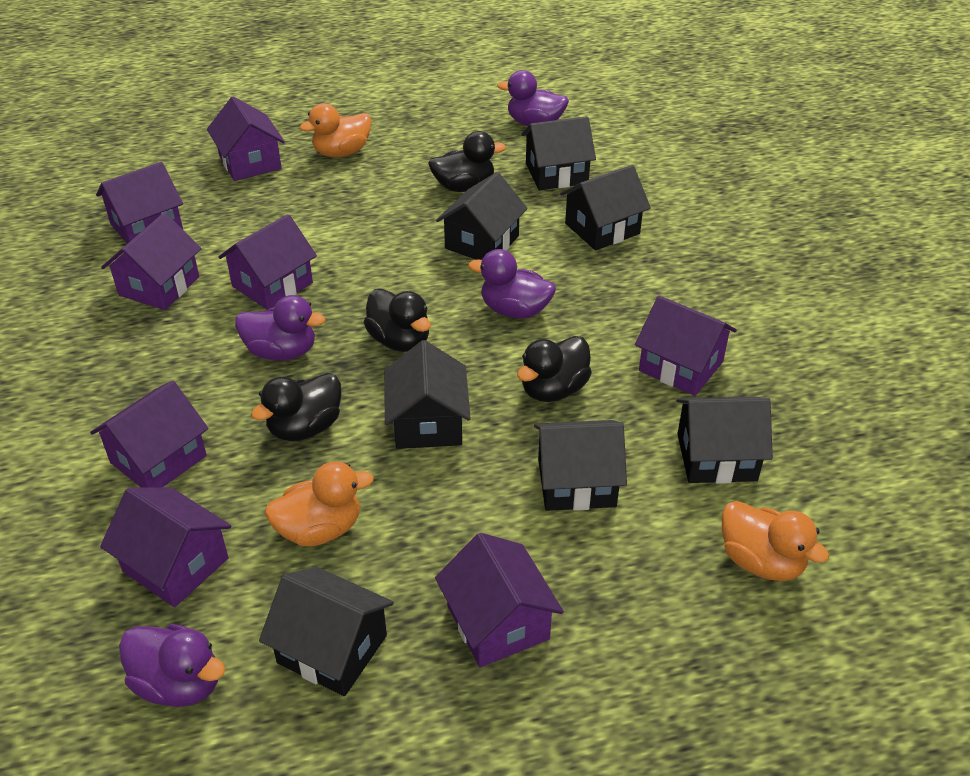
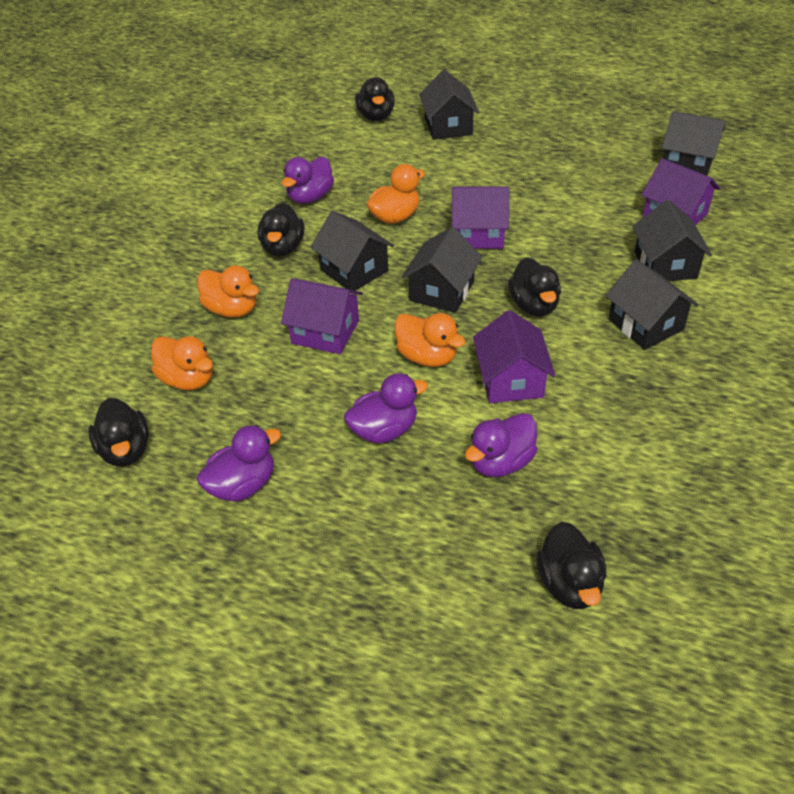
black duck: 4 -> 5
black house: 7 -> 6
orange duck: 3 -> 4
purple house: 8 -> 4

